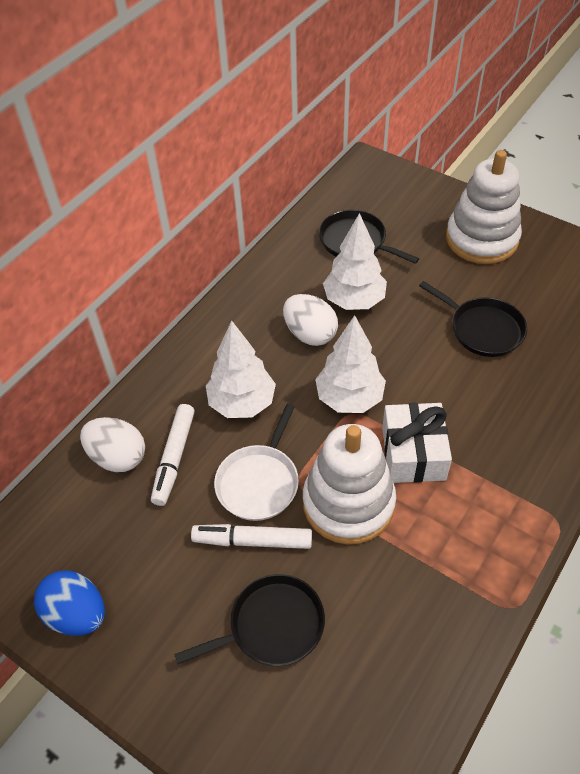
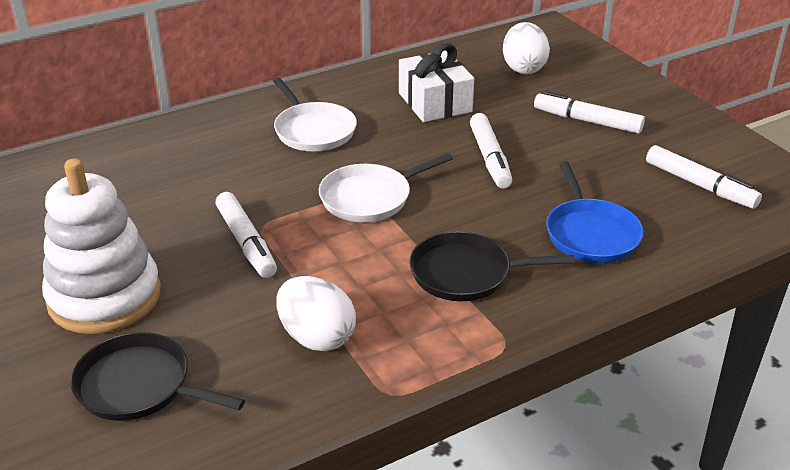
black pan: 3 -> 2
blue egg: 1 -> 0
blue pan: 0 -> 1
white marker: 2 -> 4
white pan: 1 -> 2
white stacking toy: 2 -> 1
white tree: 3 -> 0

